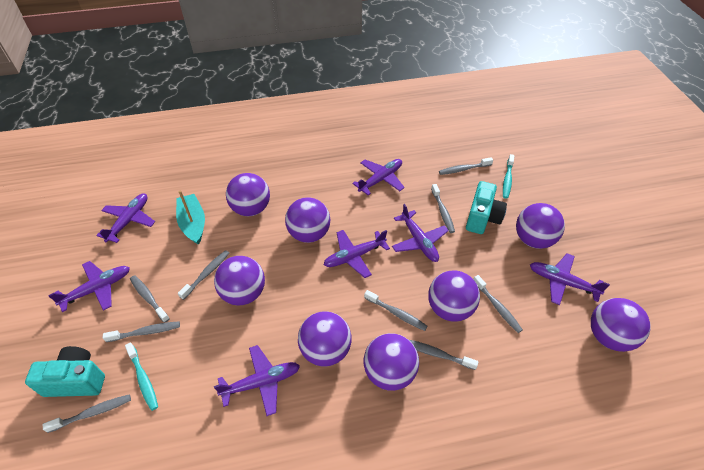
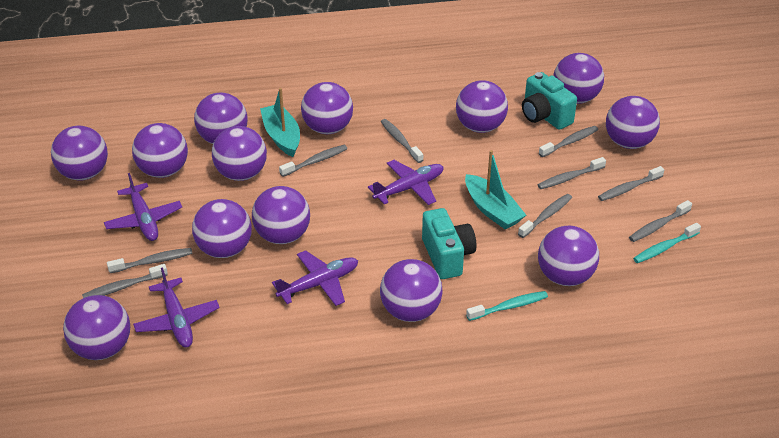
purple ball: 8 -> 13
purple plane: 7 -> 4
turquoise boat: 1 -> 2

